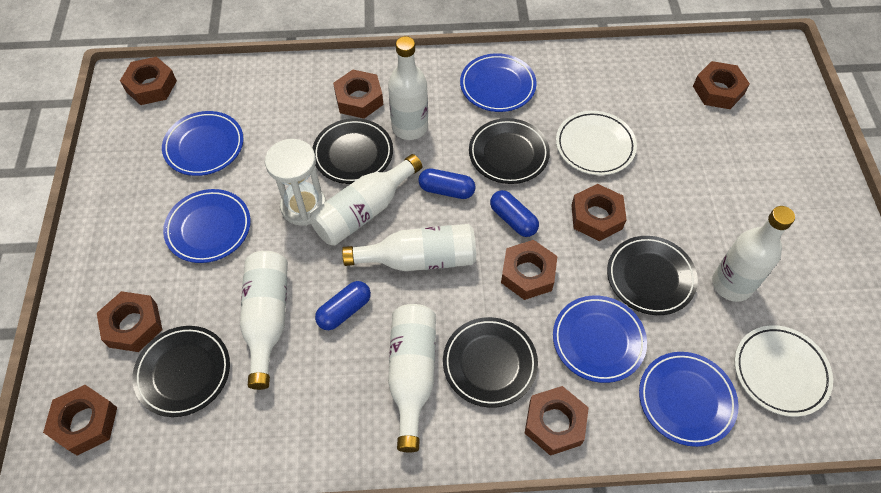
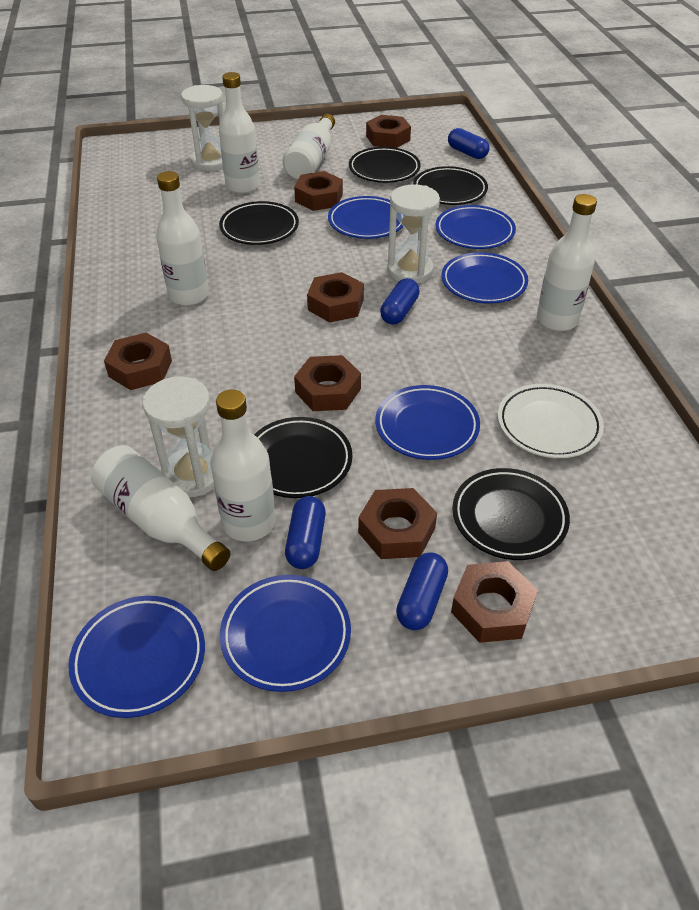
blue capsule: 3 -> 4
blue plate: 5 -> 6
brown nut: 8 -> 7
white hourglass: 1 -> 3
white plate: 2 -> 1

